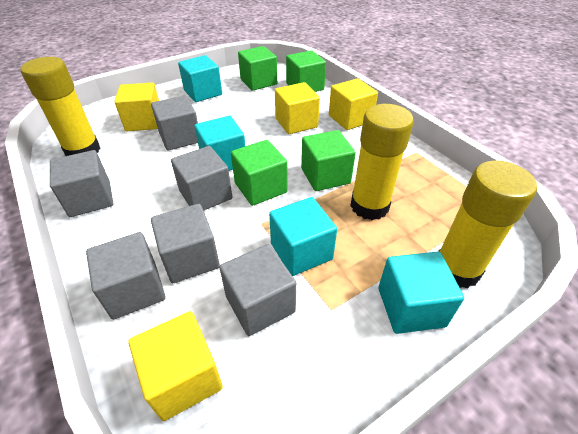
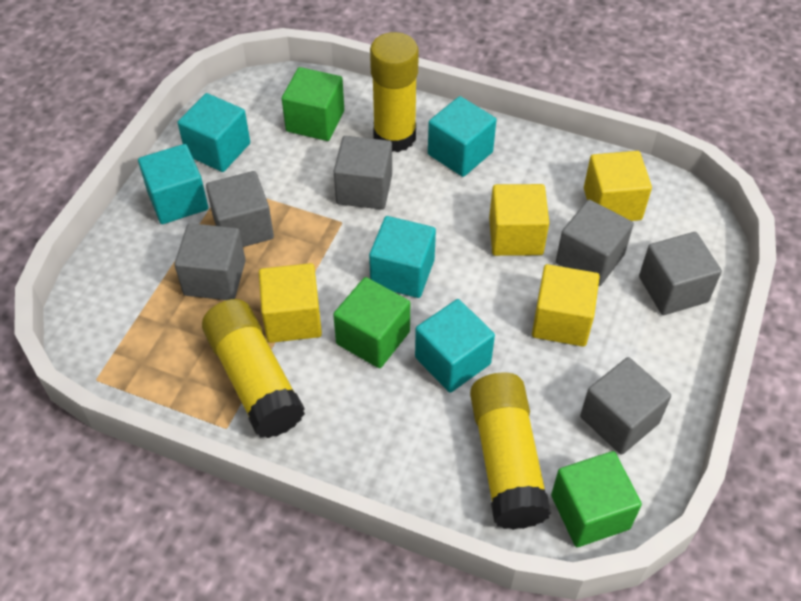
green cube: 4 -> 3
turquoise cube: 4 -> 5

